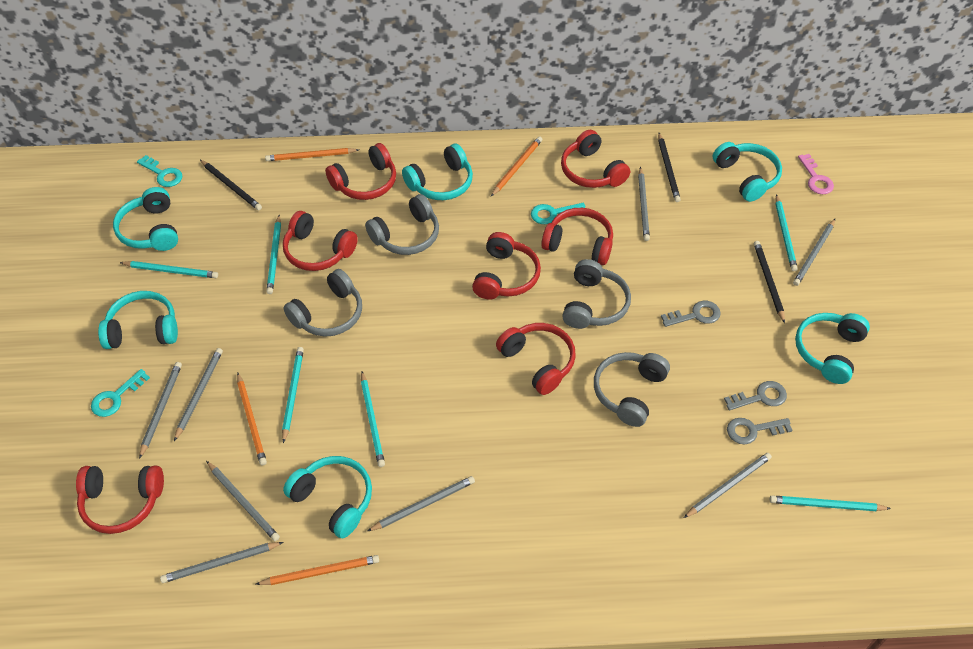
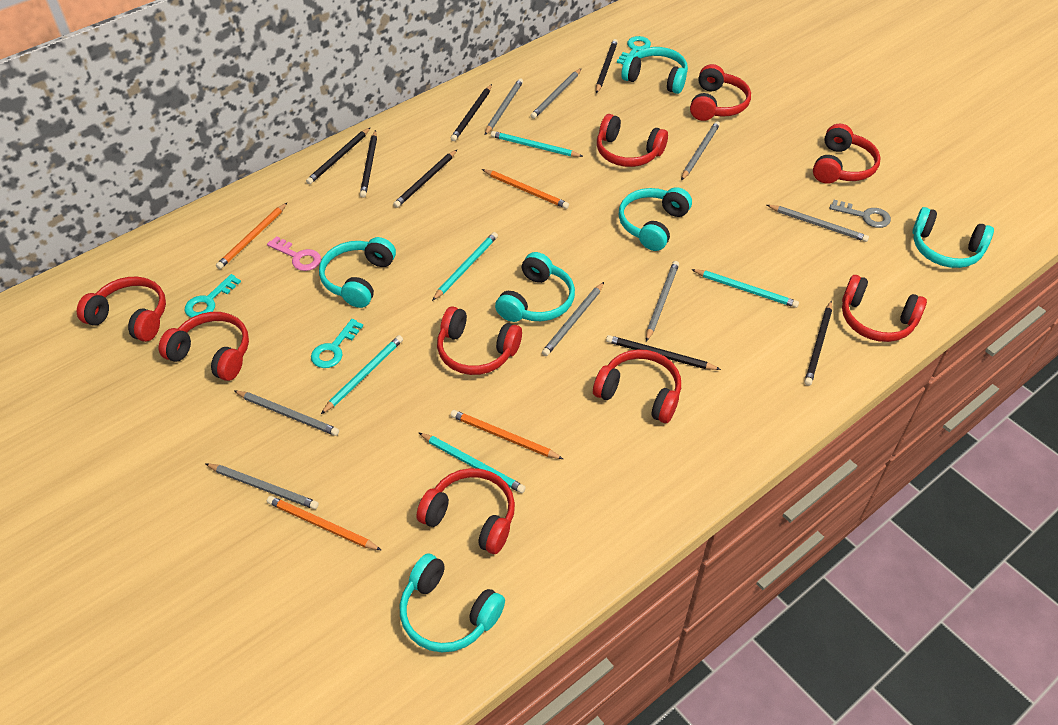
black pencil: 3 -> 7
grey headphones: 4 -> 0
grey key: 3 -> 1
red headphones: 7 -> 9
turquoise pencil: 6 -> 5

